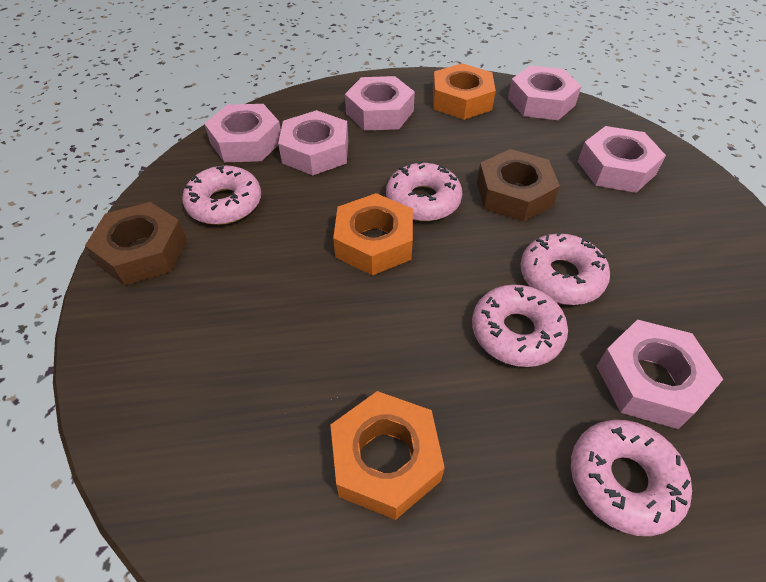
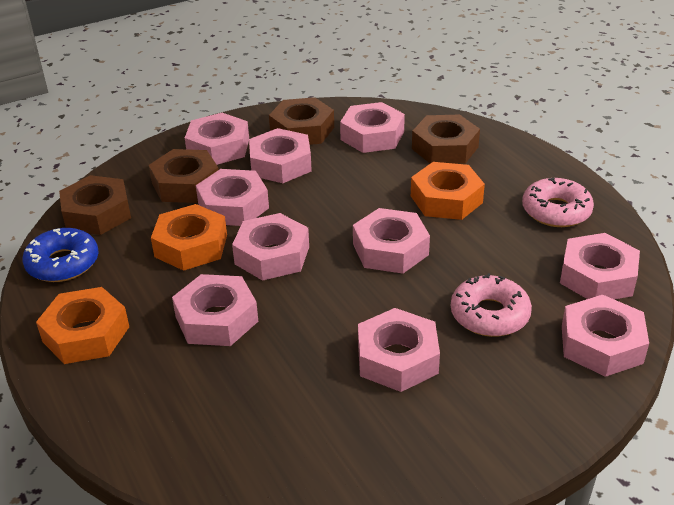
blue donut: 0 -> 1
brown nut: 2 -> 4
pink donut: 5 -> 2
pink nut: 6 -> 10

